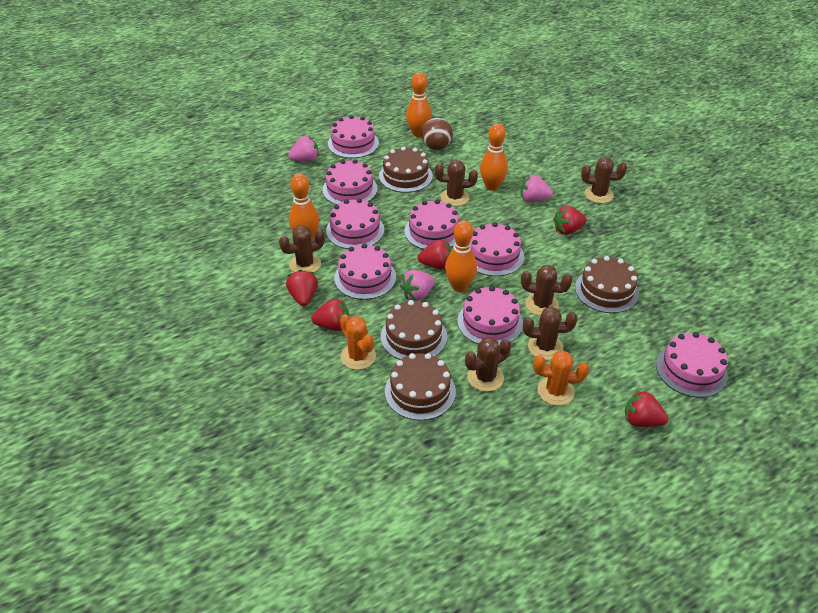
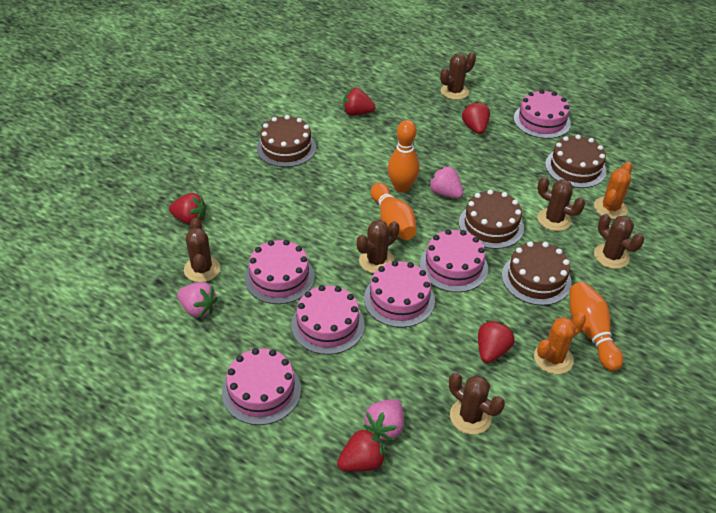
brown ball: 1 -> 0
orange bowling pin: 4 -> 3
pink cake: 8 -> 6

